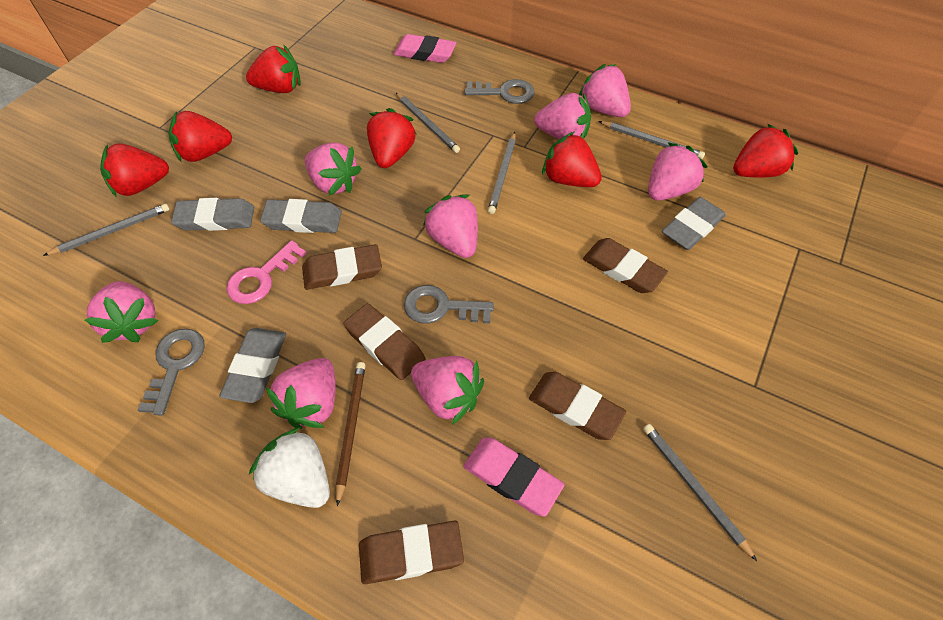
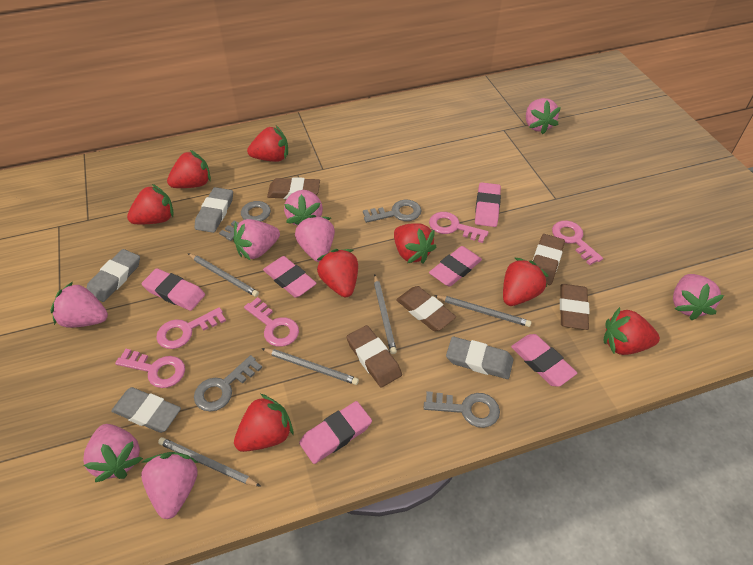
brown pencil: 1 -> 0
grey key: 3 -> 4
pink eraser: 2 -> 6
pink key: 1 -> 5
red strawberry: 6 -> 8
white strawberry: 1 -> 0

